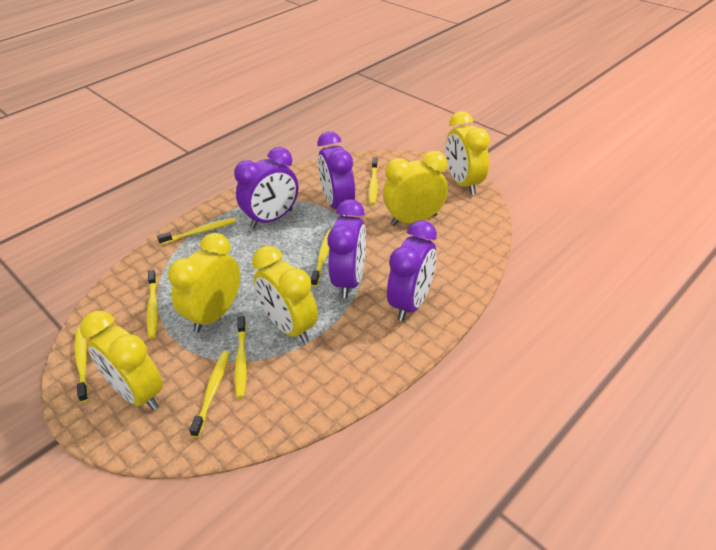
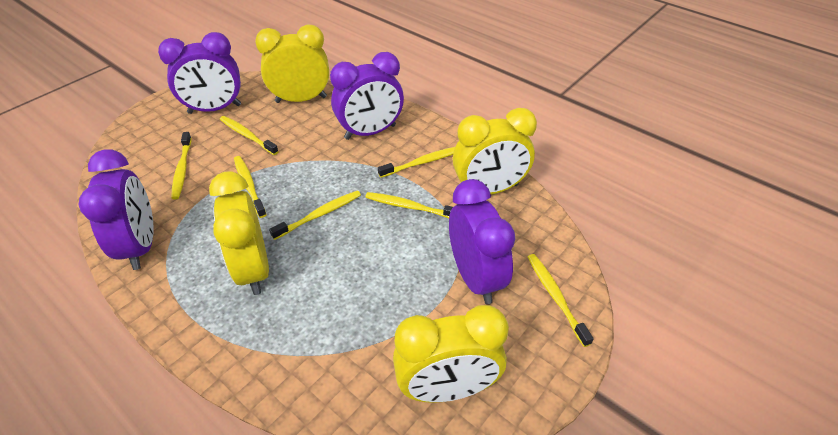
yellow clock: 5 -> 4

